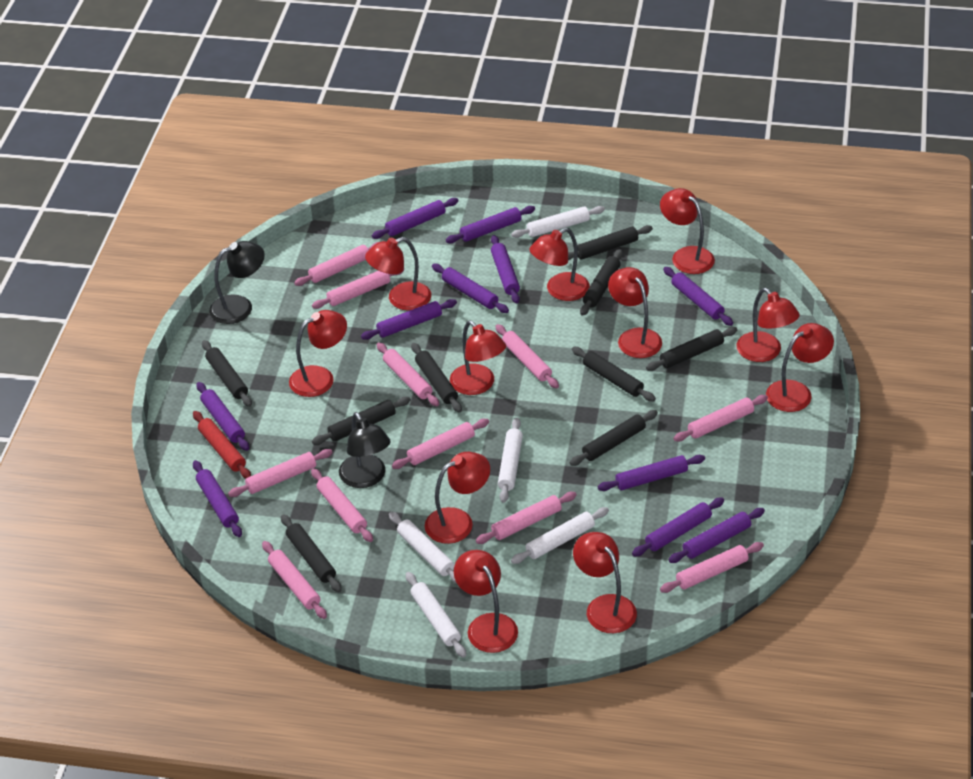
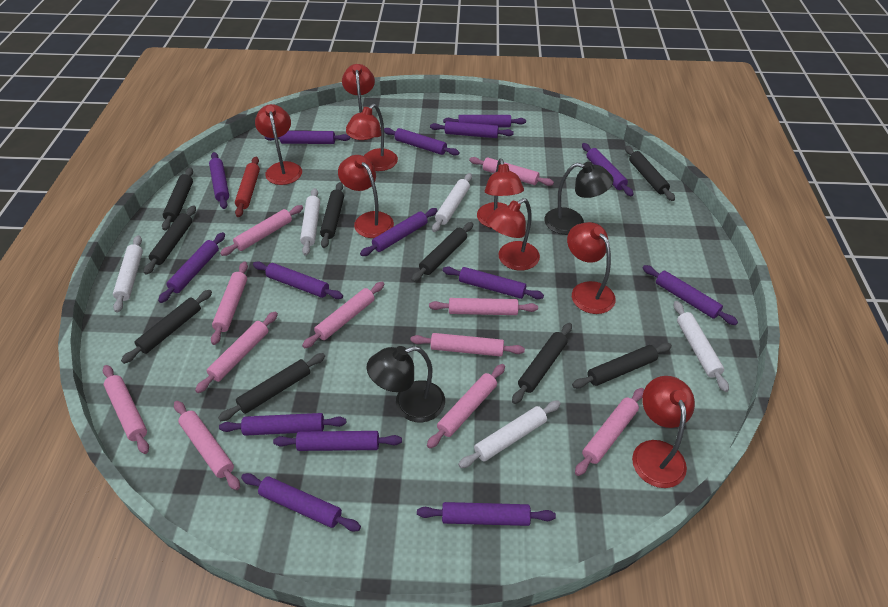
purple rolling pin: 11 -> 15
red lamp: 11 -> 8

